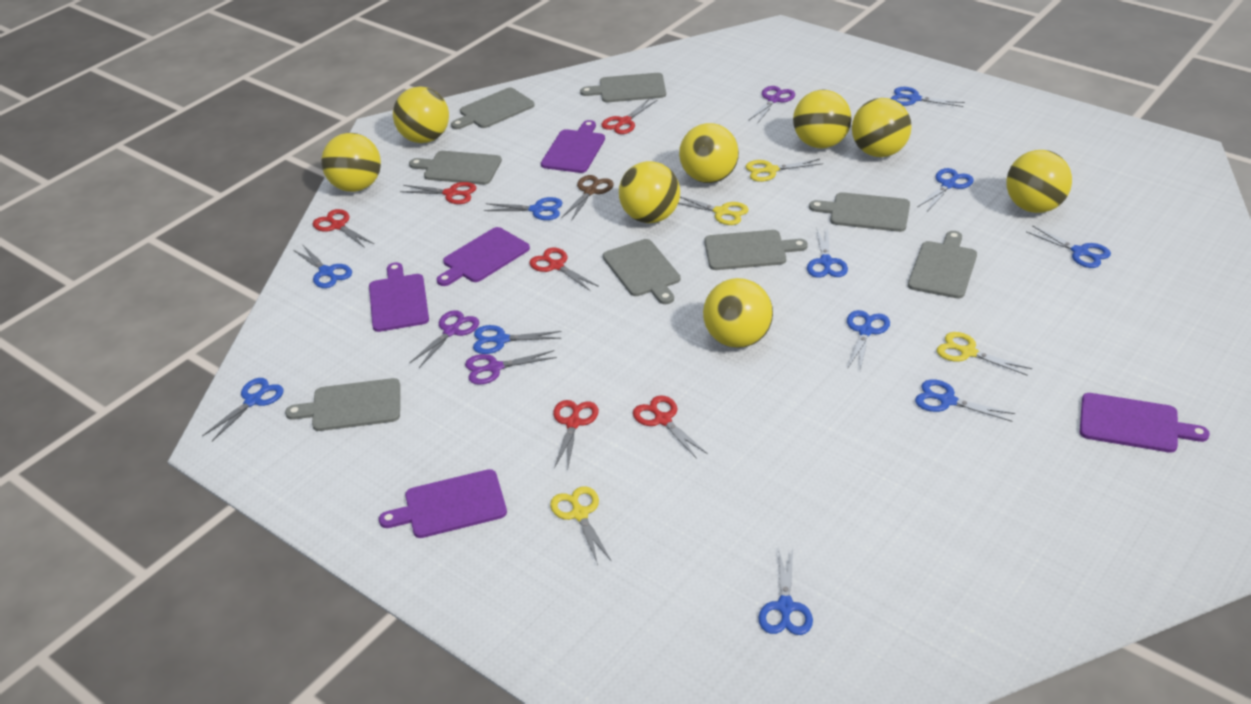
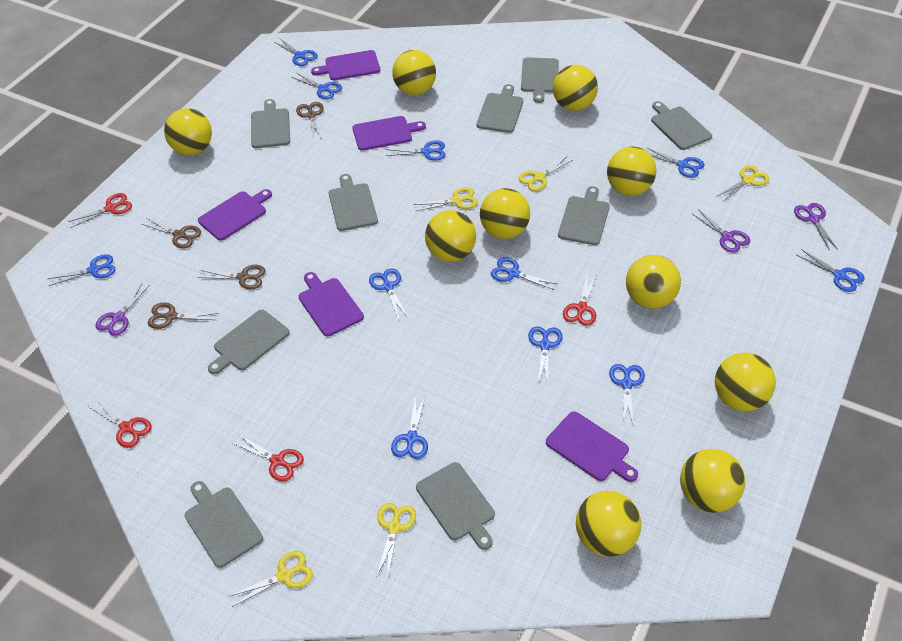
brown scissors: 1 -> 4
grey cutting board: 8 -> 9
red scissors: 6 -> 4
yellow ball: 8 -> 10
yellow scissors: 4 -> 5

